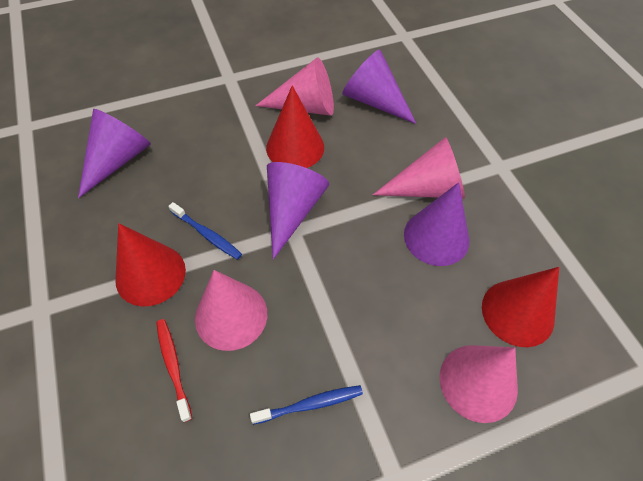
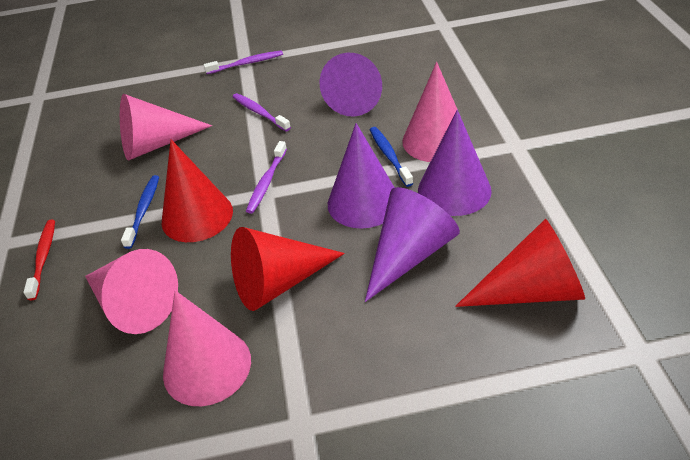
purple toothbrush: 0 -> 3

